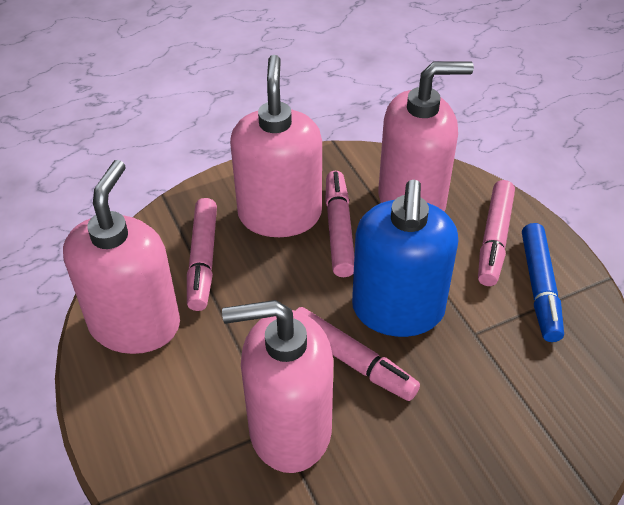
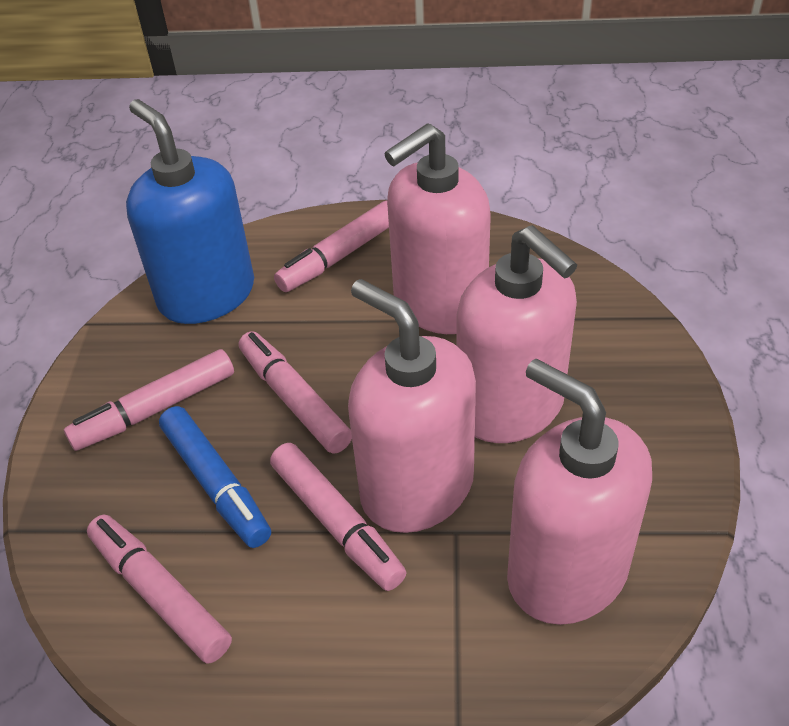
pink marker: 4 -> 5

